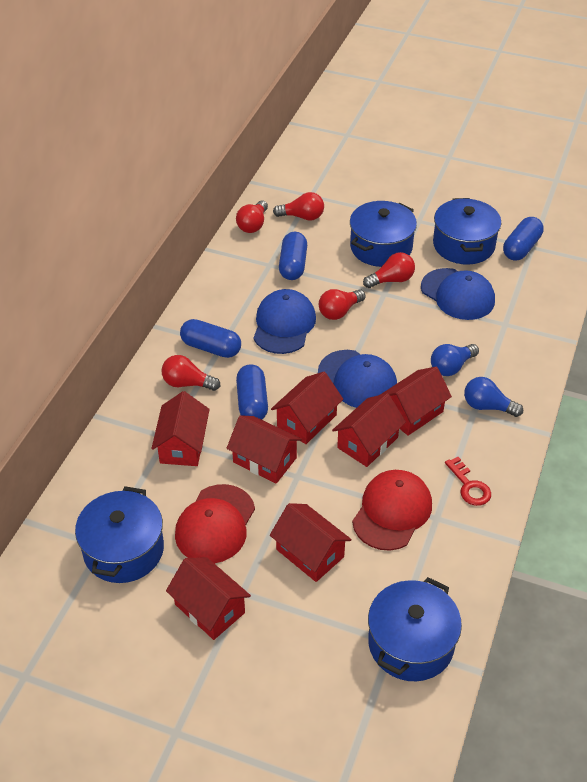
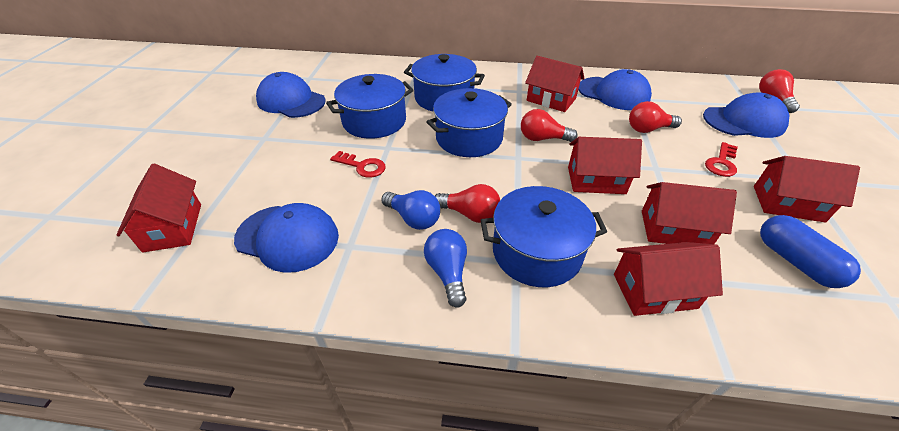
blue cap: 3 -> 4
blue capsule: 4 -> 1
red cap: 2 -> 0
red house: 7 -> 6
red key: 1 -> 2
red light bulb: 5 -> 4

